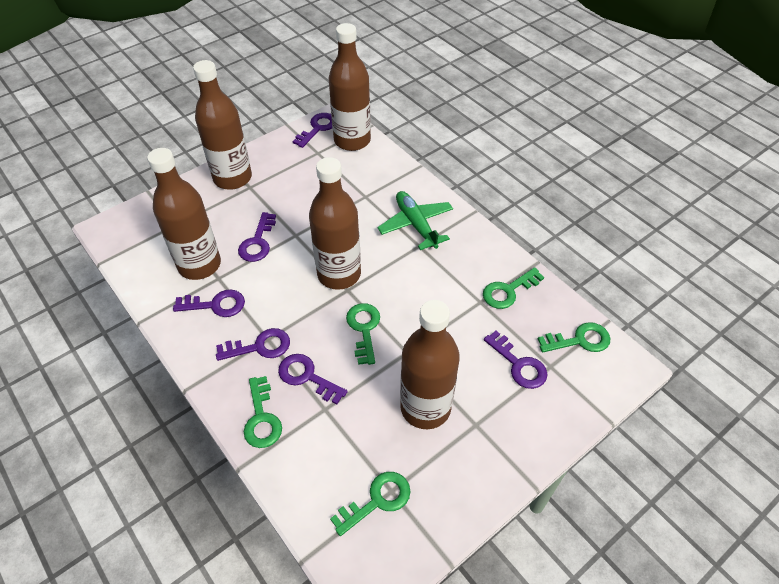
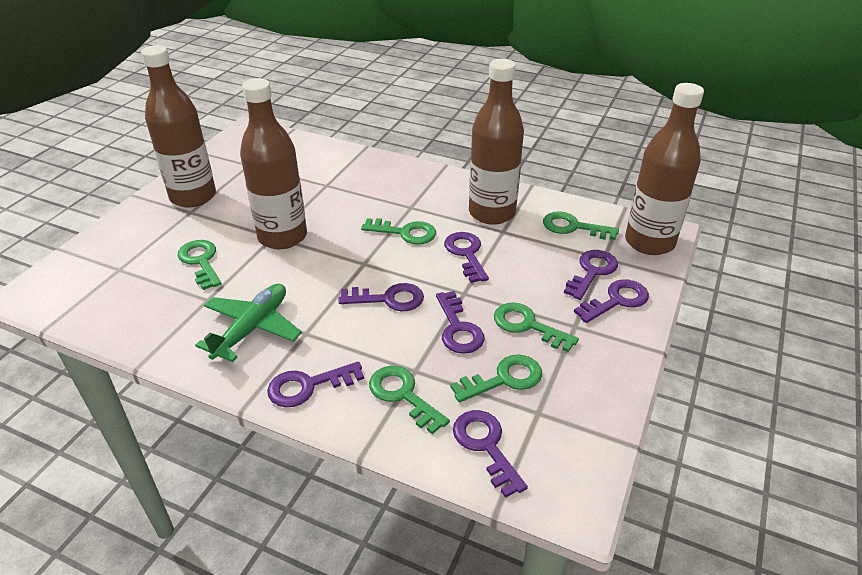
brown bottle: 5 -> 4
green key: 5 -> 6
purple key: 6 -> 7

